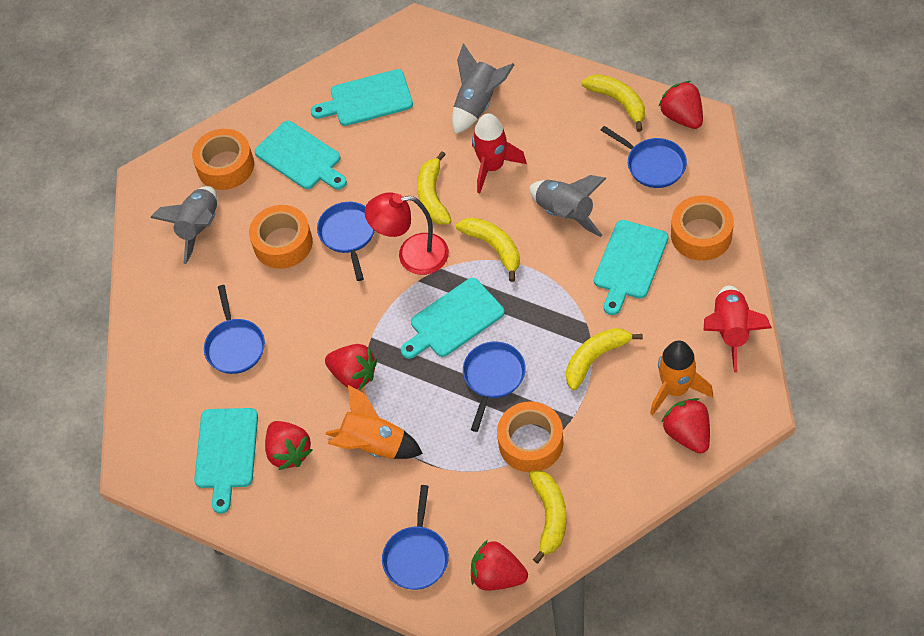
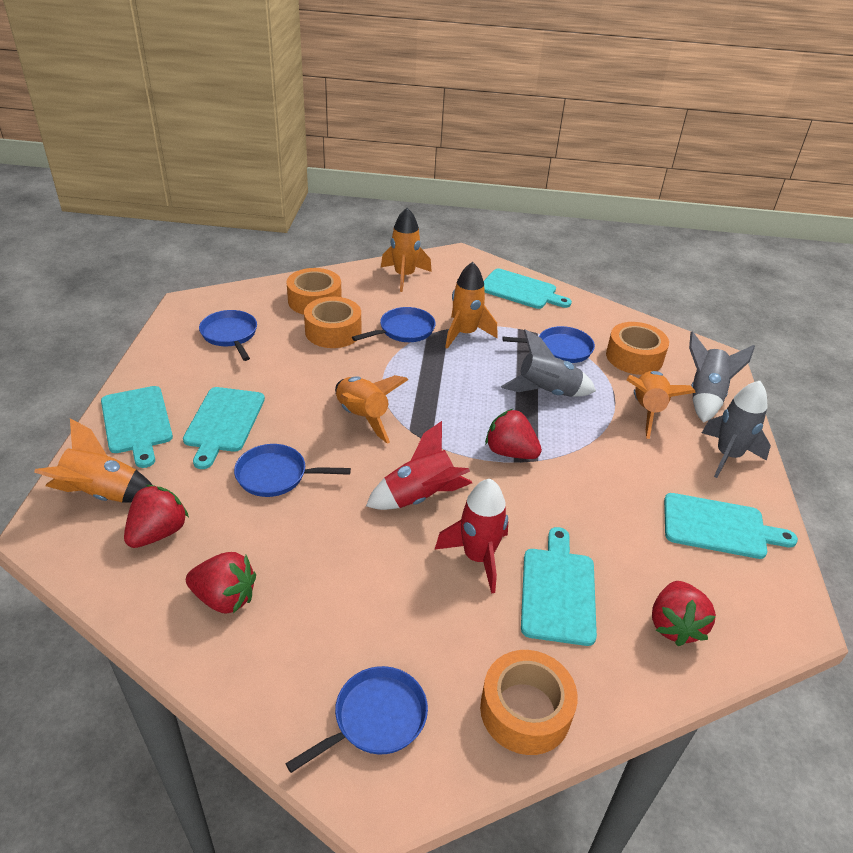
orange rocket: 2 -> 5
red lamp: 1 -> 0
red strawberry: 5 -> 4
yellow banana: 5 -> 0

